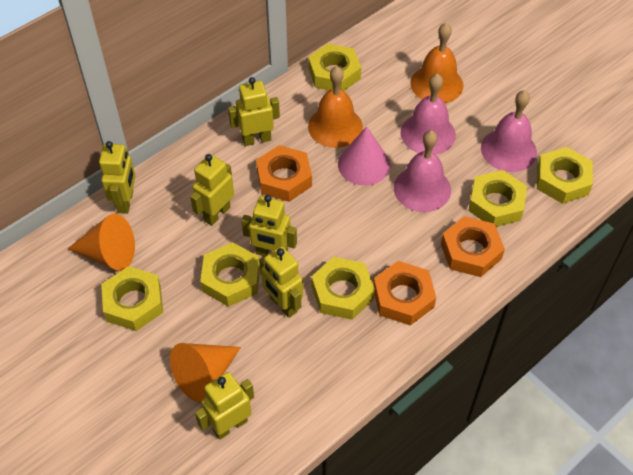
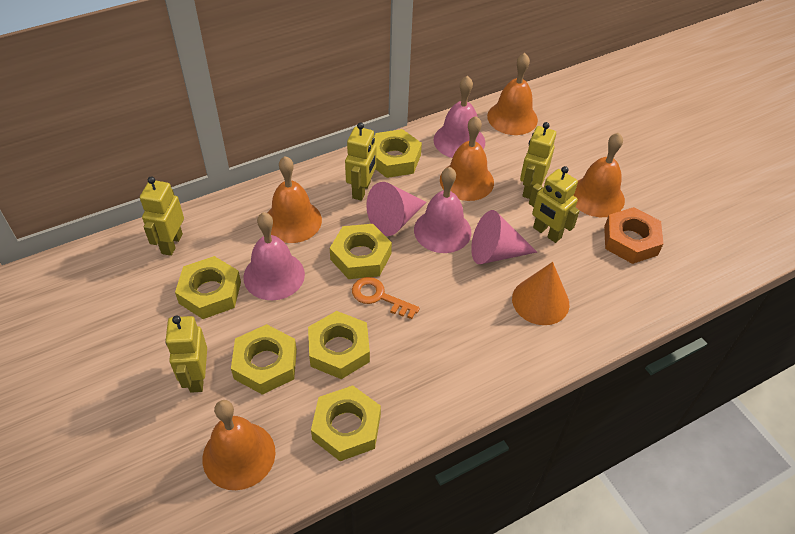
orange bell: 2 -> 5
orange cone: 2 -> 1
orange key: 0 -> 1
orange nut: 3 -> 1
pink cone: 1 -> 2
yellow robot: 6 -> 5

